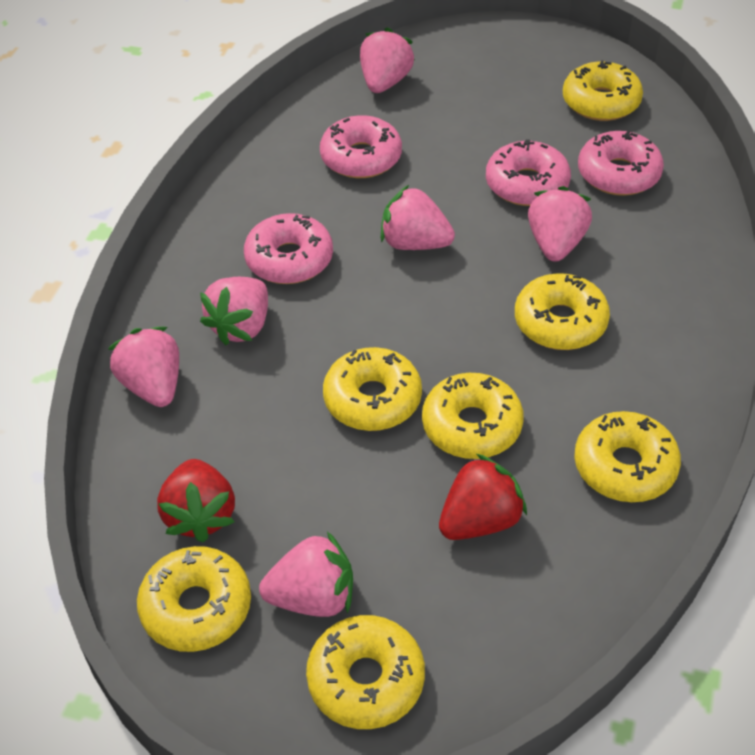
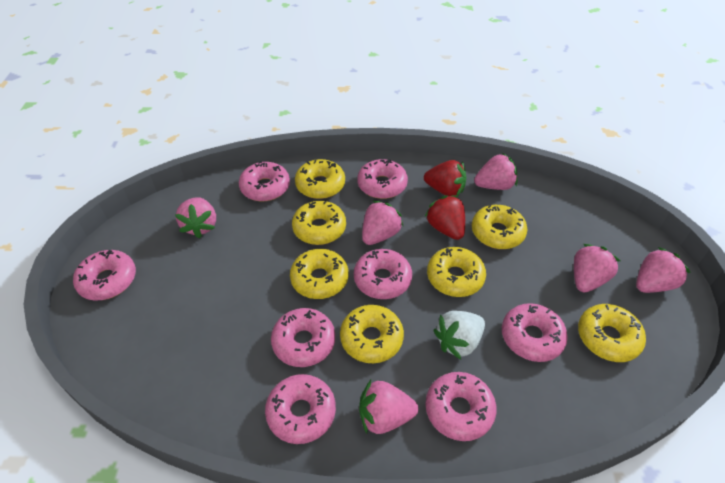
pink donut: 4 -> 8
white strawberry: 0 -> 1

